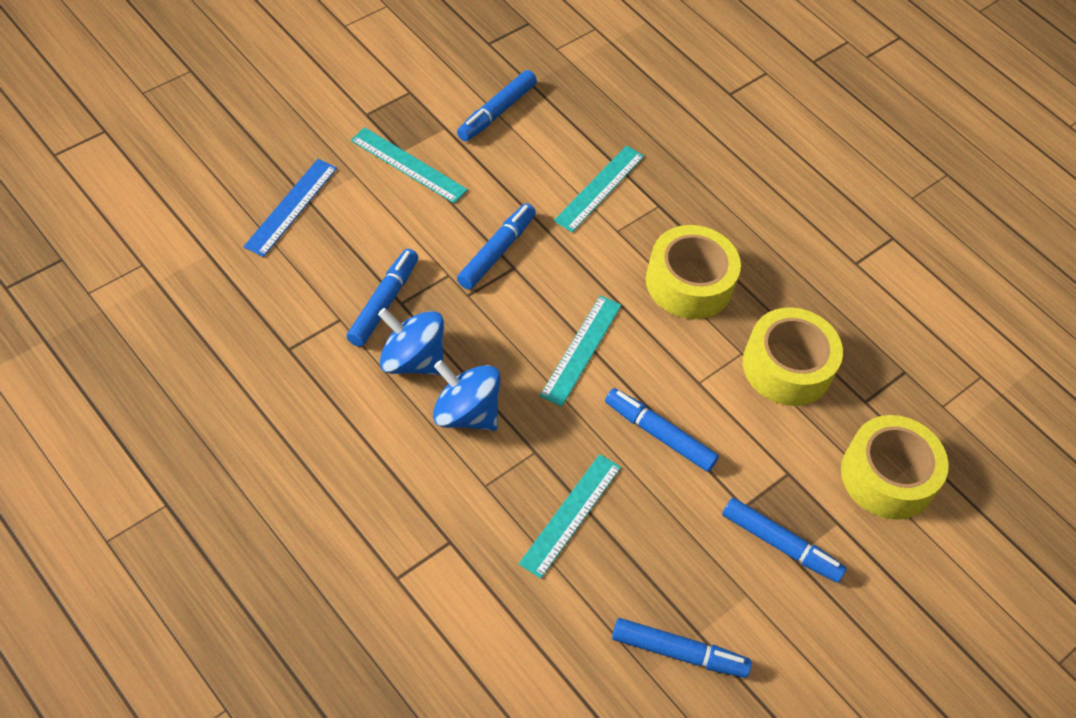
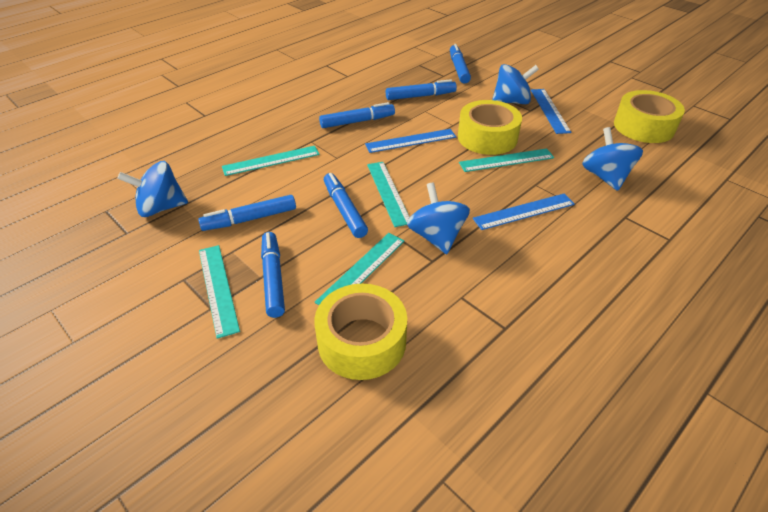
blue ruler: 1 -> 3
blue spinning top: 2 -> 4
turquoise ruler: 4 -> 5

